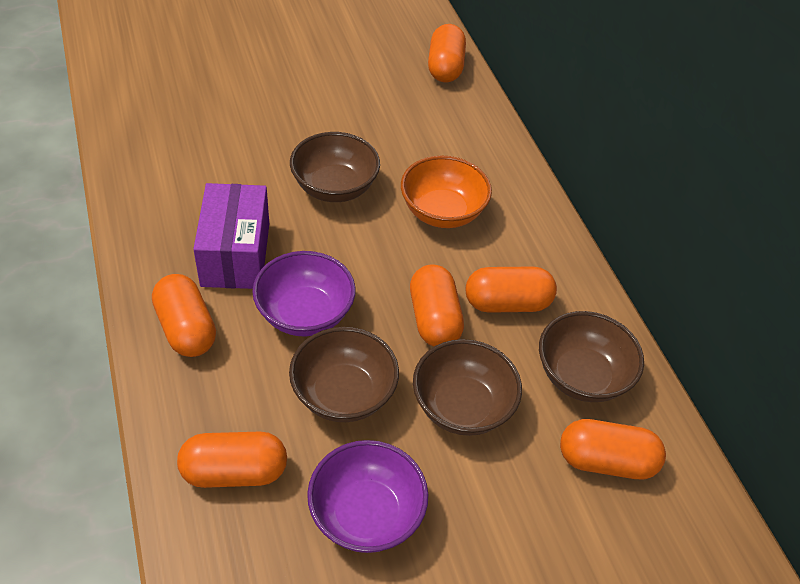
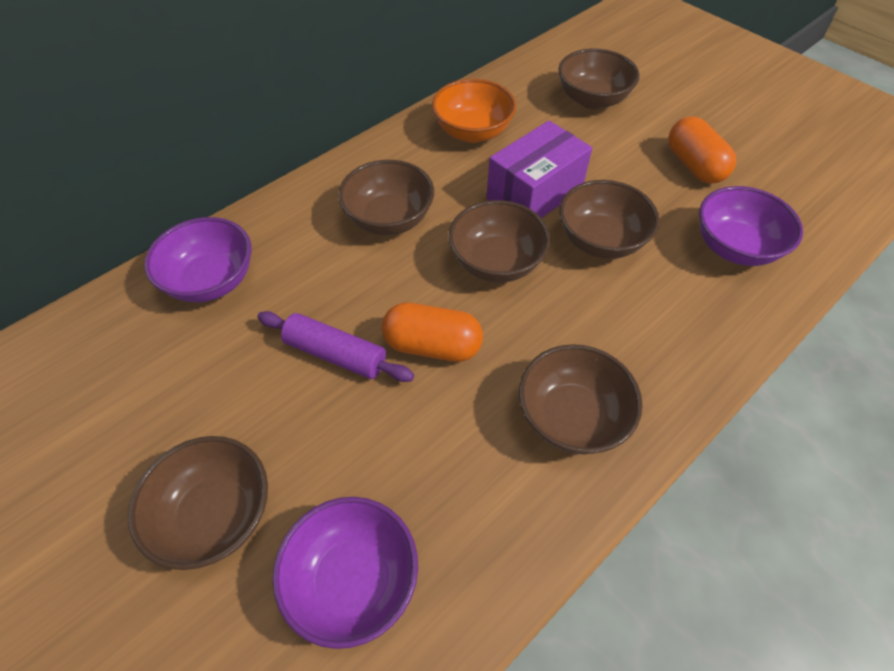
brown bowl: 4 -> 6
orange capsule: 6 -> 2
purple bowl: 2 -> 3
purple rolling pin: 0 -> 1

